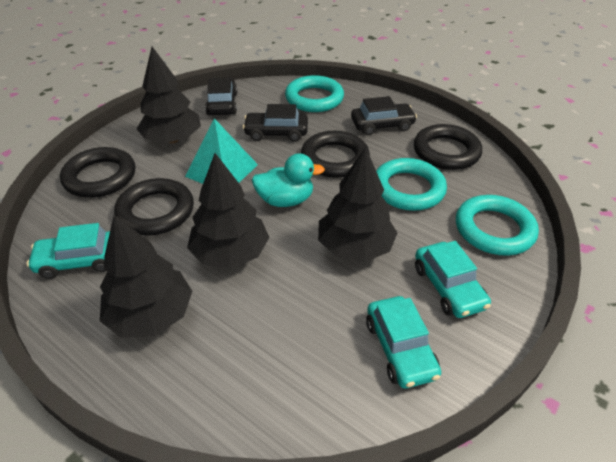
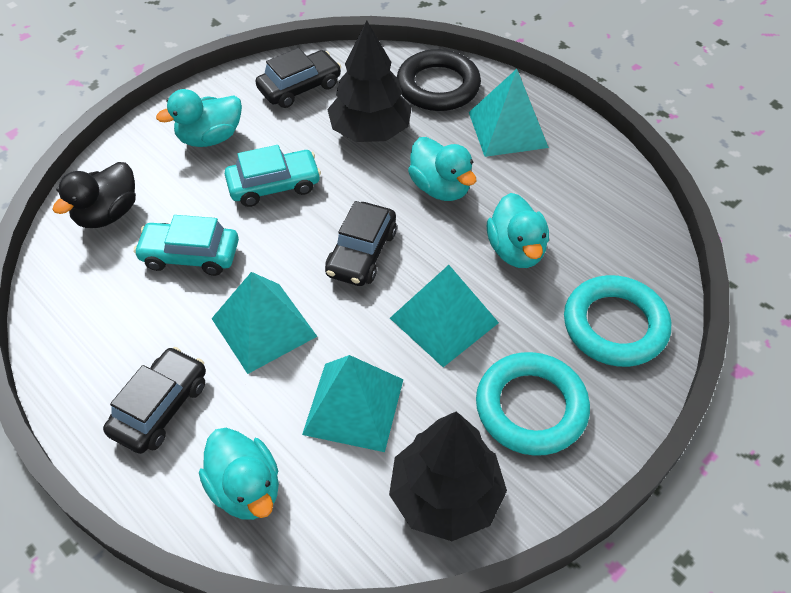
black duck: 0 -> 1
black ring: 4 -> 1
black tree: 4 -> 2
turquoise car: 3 -> 2
turquoise duck: 1 -> 4
turquoise pyramid: 1 -> 4
turquoise ring: 3 -> 2

